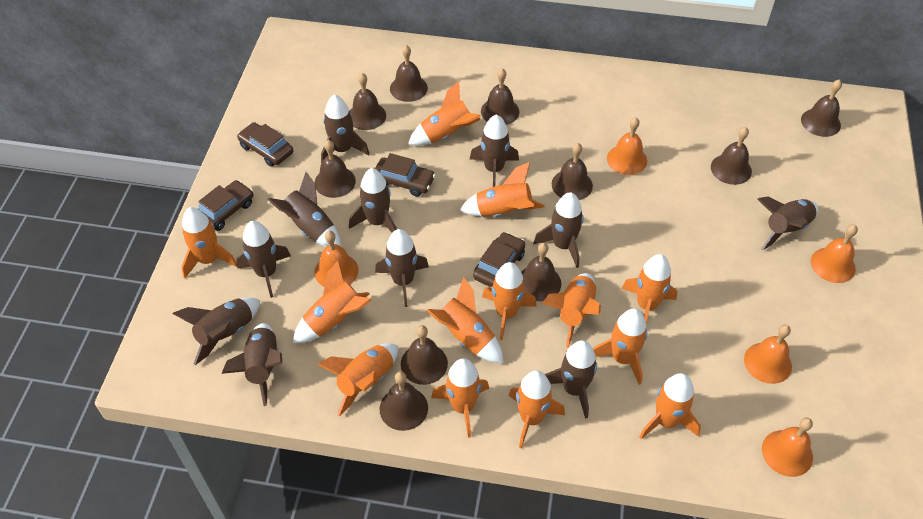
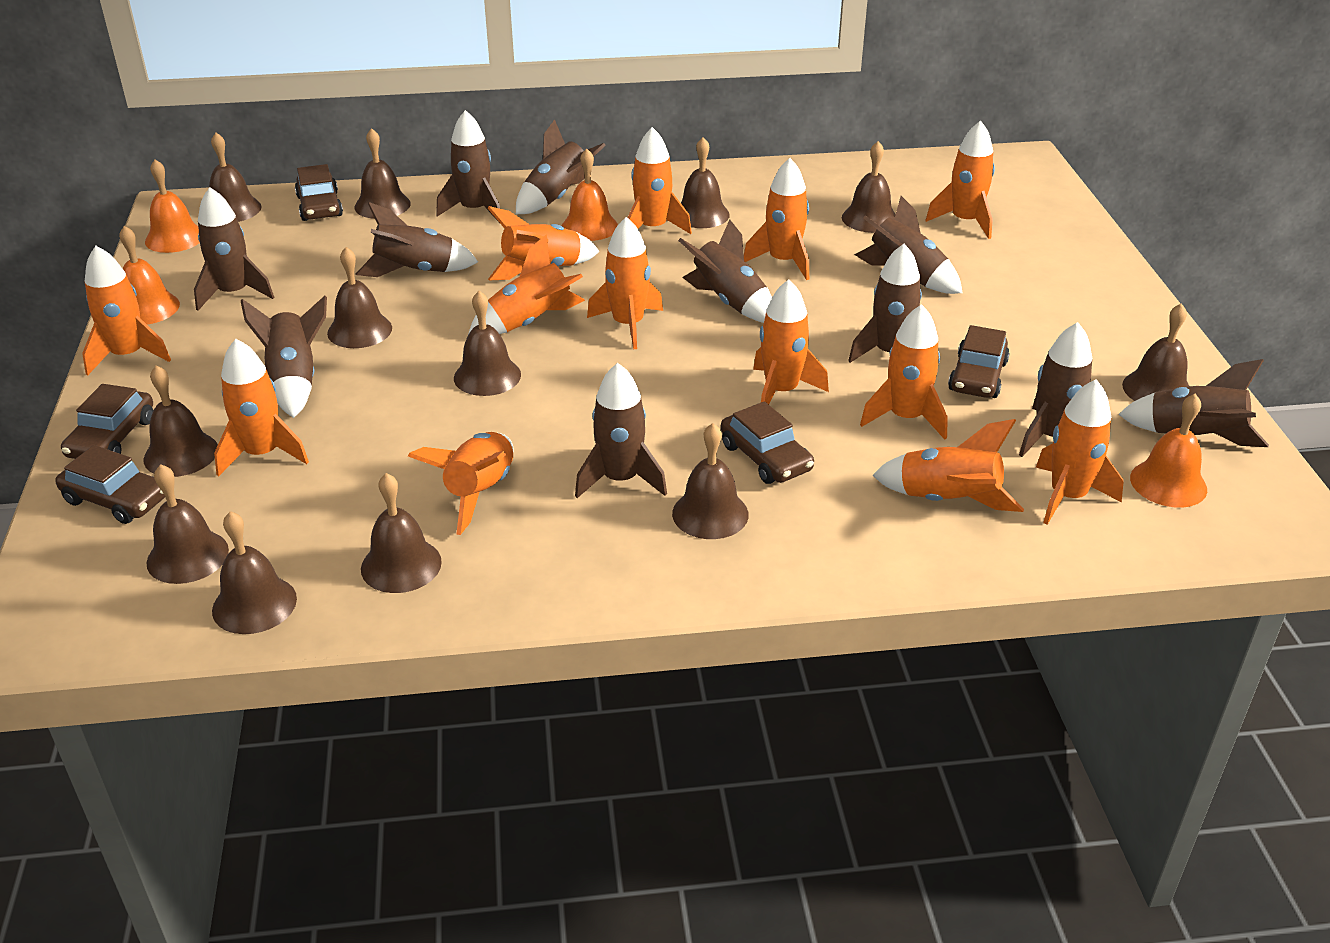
brown bell: 10 -> 12
brown car: 4 -> 5
orange bell: 5 -> 4

